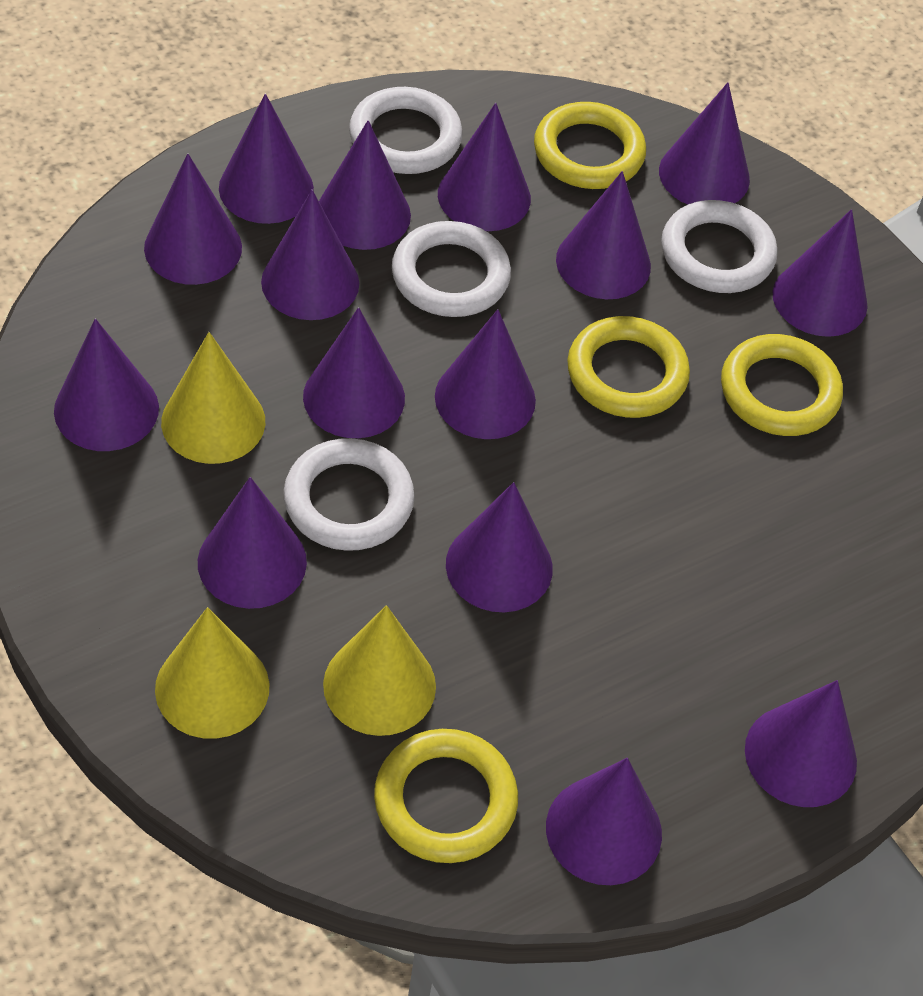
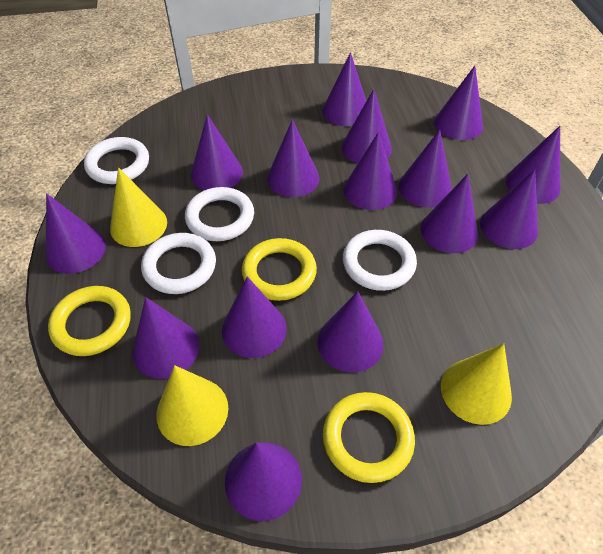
yellow ring: 4 -> 3

